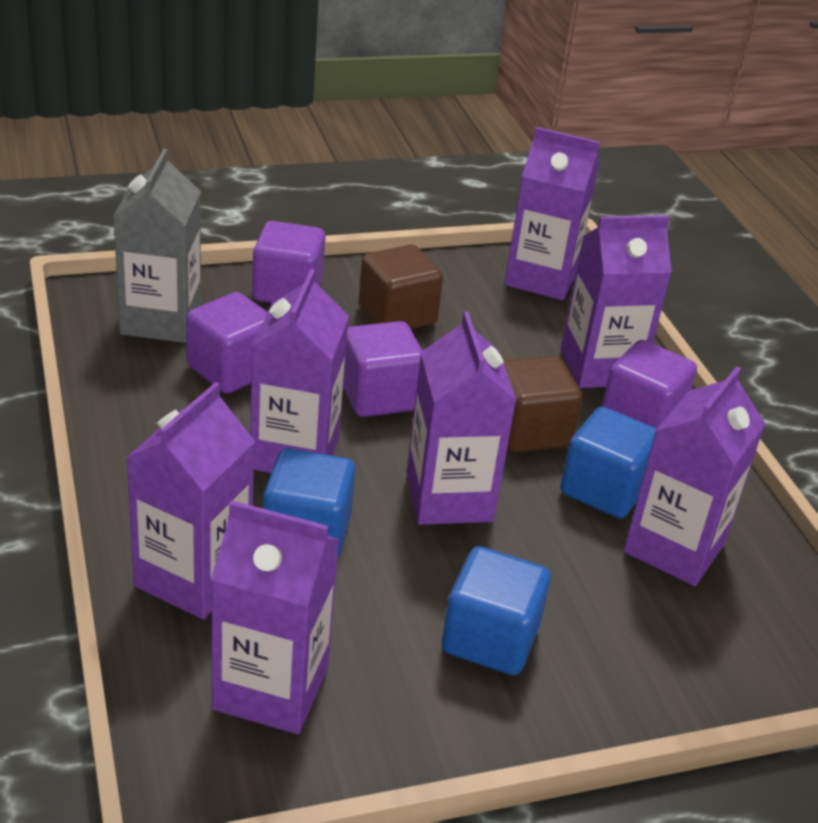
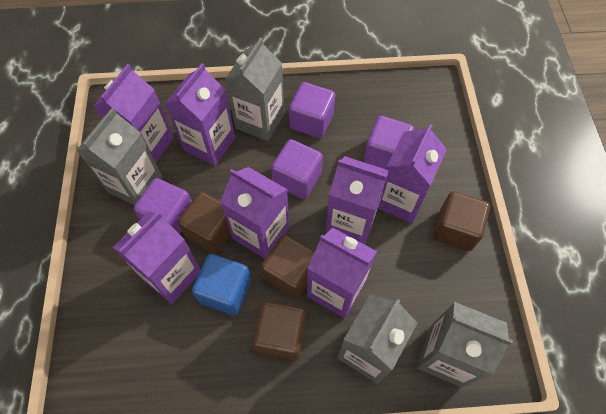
blue cube: 3 -> 1
brown cube: 2 -> 4
grey carton: 1 -> 4

